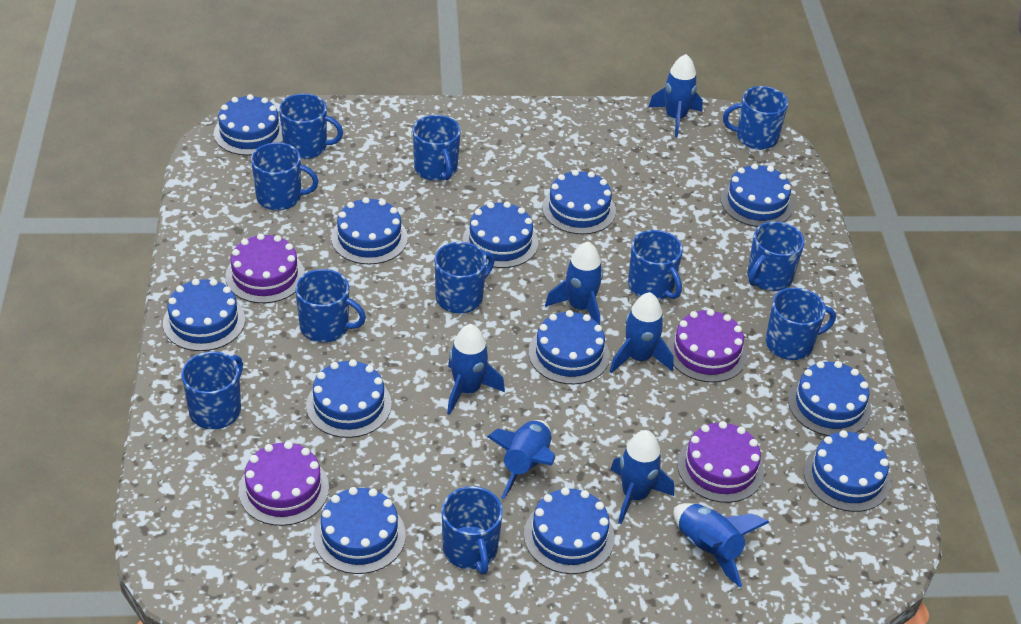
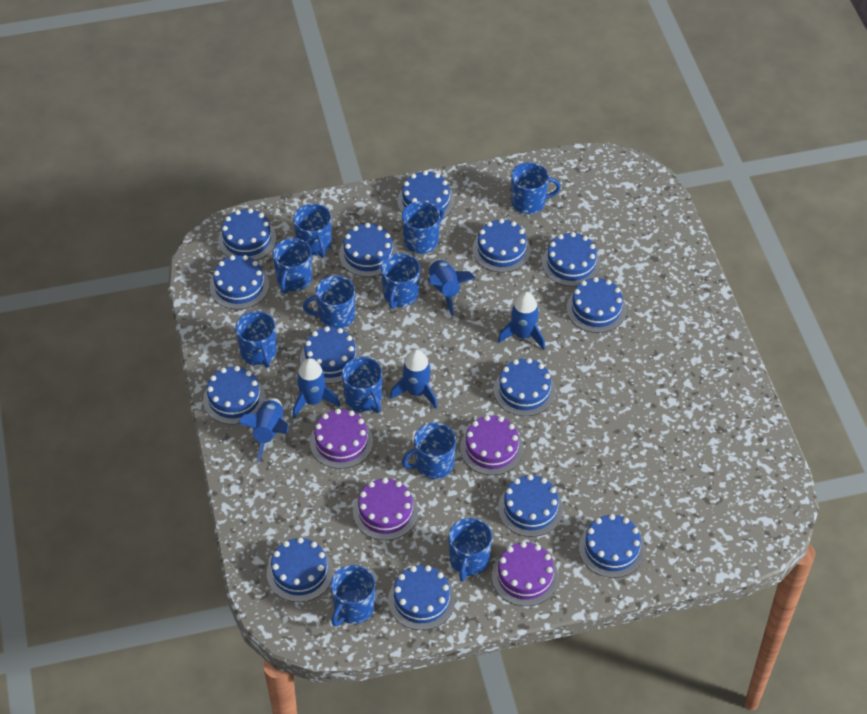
blue cake: 12 -> 14
blue rocket: 7 -> 5

